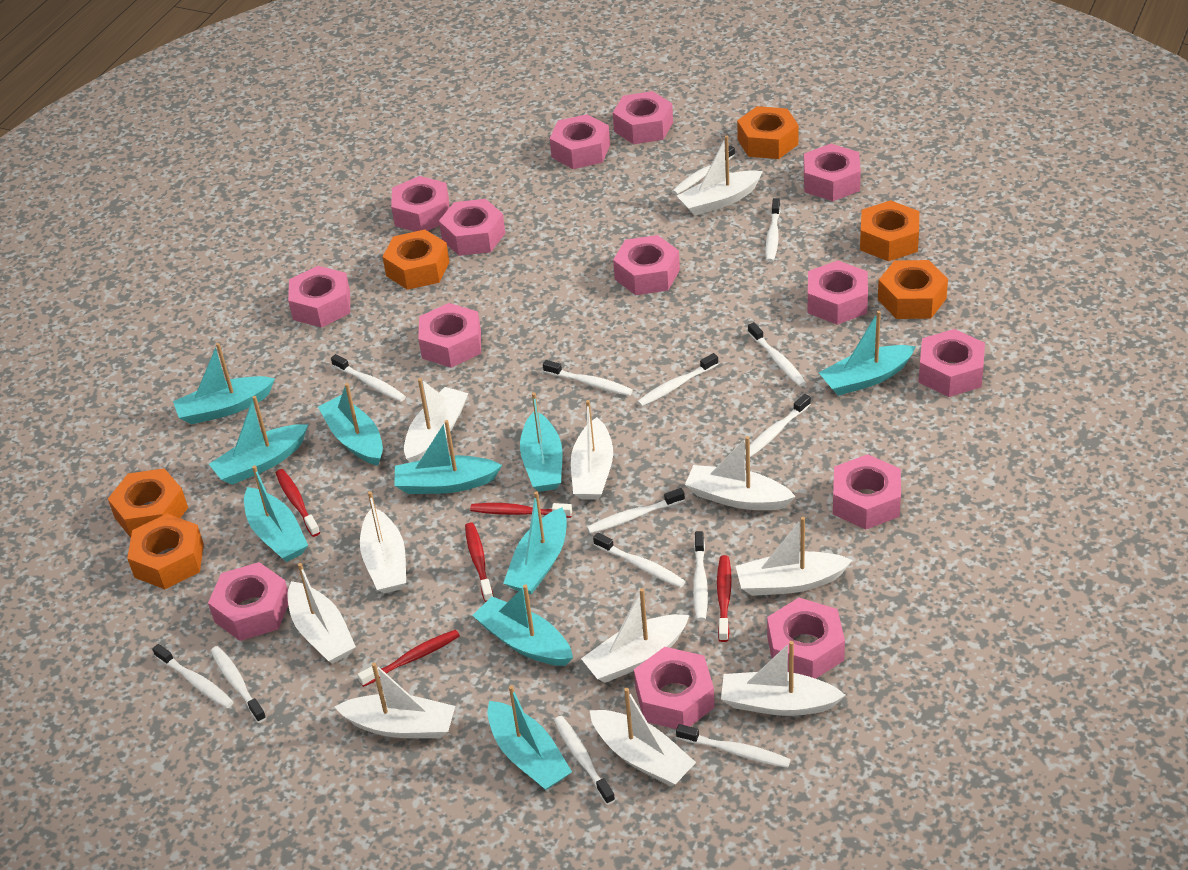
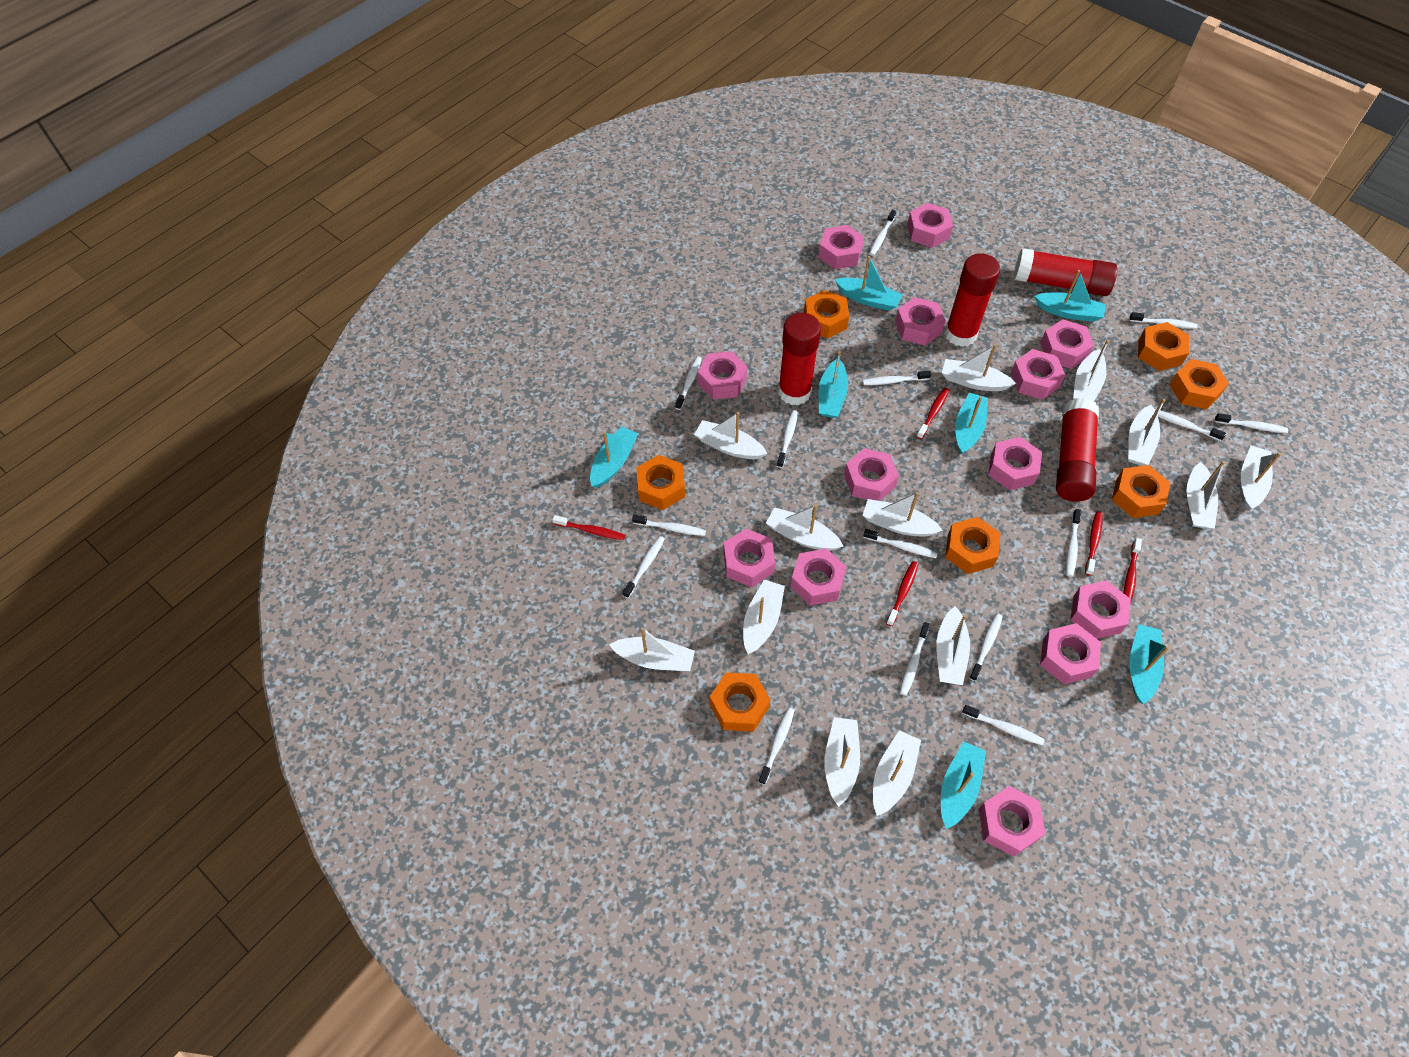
orange nut: 6 -> 7
pink nut: 14 -> 13
red glue stick: 0 -> 4
turquoise boat: 10 -> 7
white boat: 11 -> 13
white toothbrush: 14 -> 15

